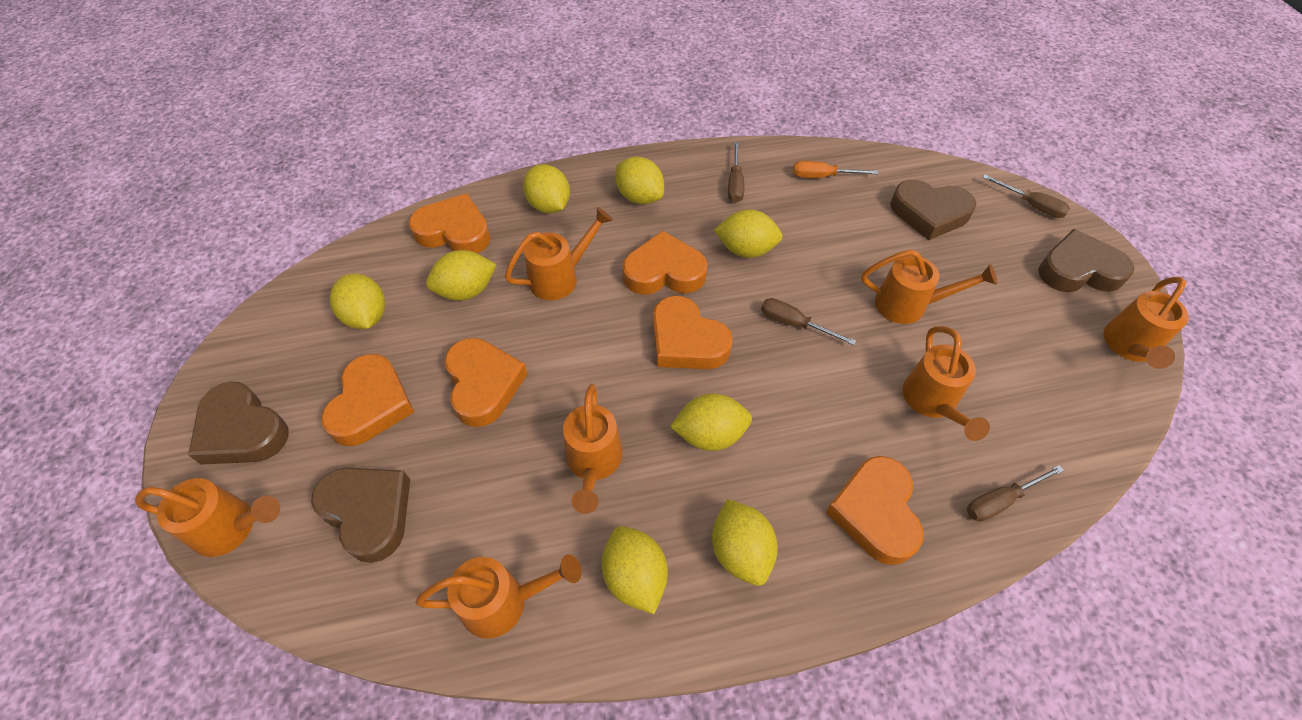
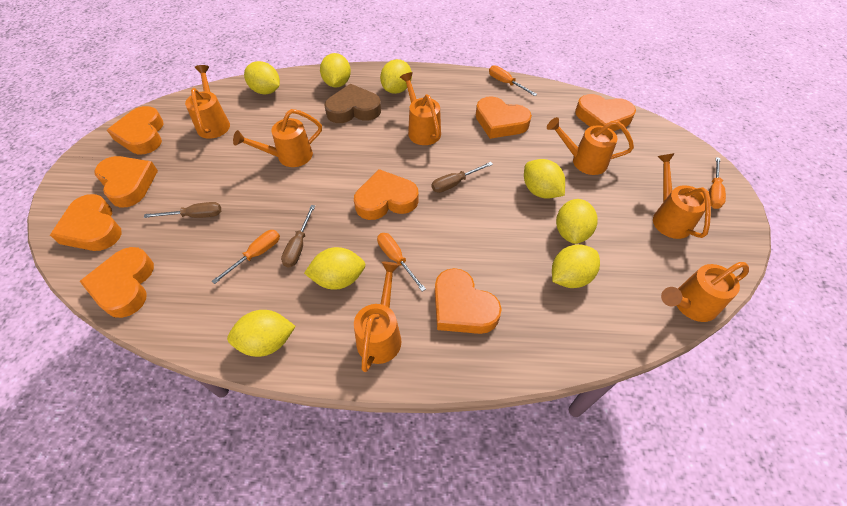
brown heart: 4 -> 1
brown screwdriver: 4 -> 3
orange heart: 6 -> 8
orange screwdriver: 1 -> 4

